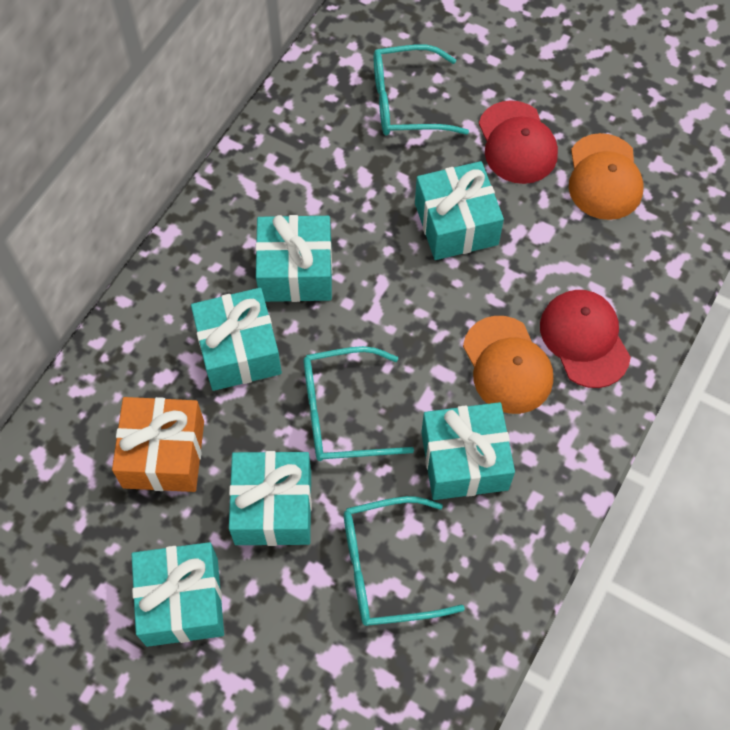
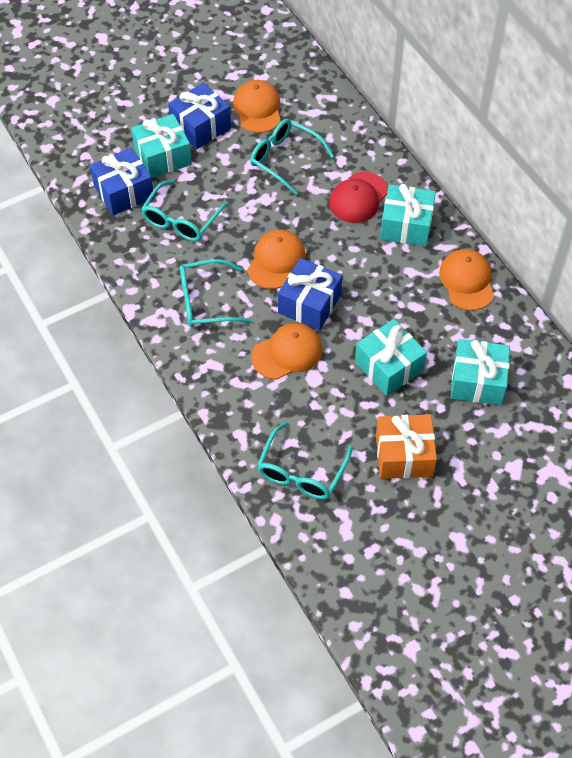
blue gift: 0 -> 3
orange cap: 2 -> 4
red cap: 2 -> 1
turquoise gift: 6 -> 4
turquoise glasses: 3 -> 4

